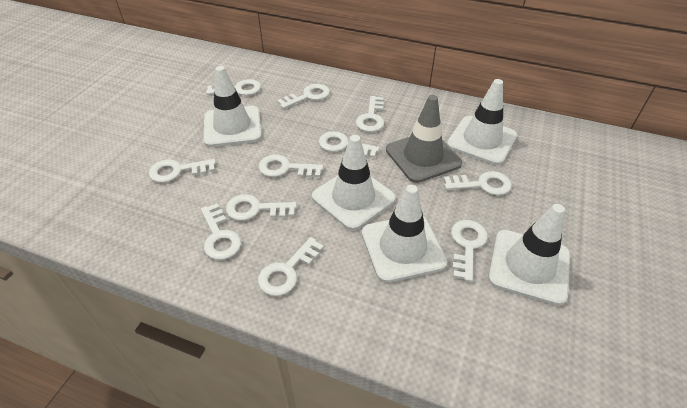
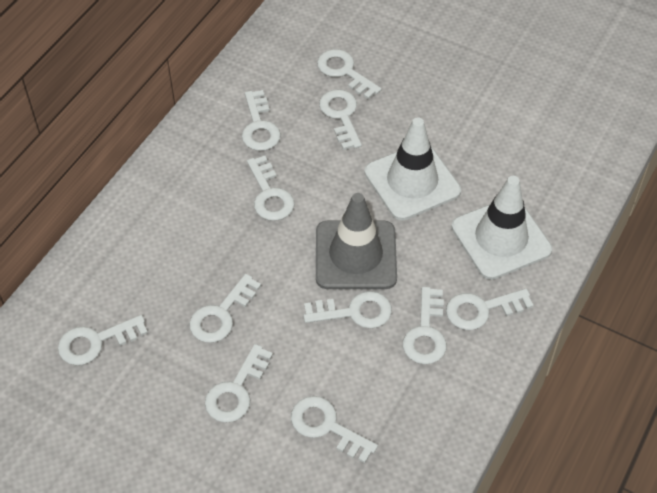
white traffic cone: 5 -> 2

